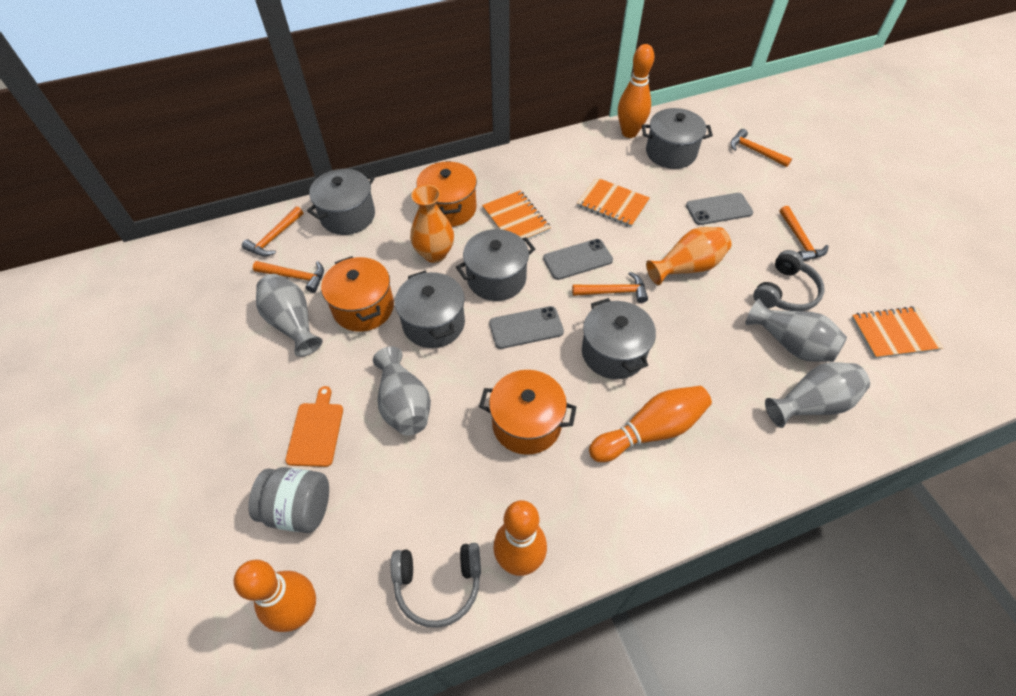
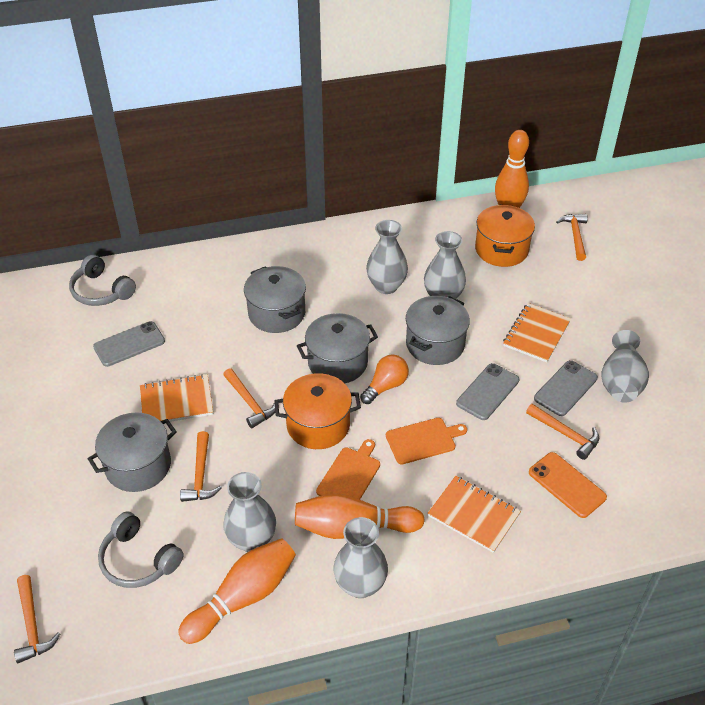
grey jar: 1 -> 0
grey pot: 5 -> 4
grey vase: 4 -> 5
orange bowling pin: 4 -> 3
orange cutting board: 1 -> 2
orange light bulb: 0 -> 1
orange phone: 0 -> 1
orange pot: 3 -> 2
orange vase: 2 -> 0

